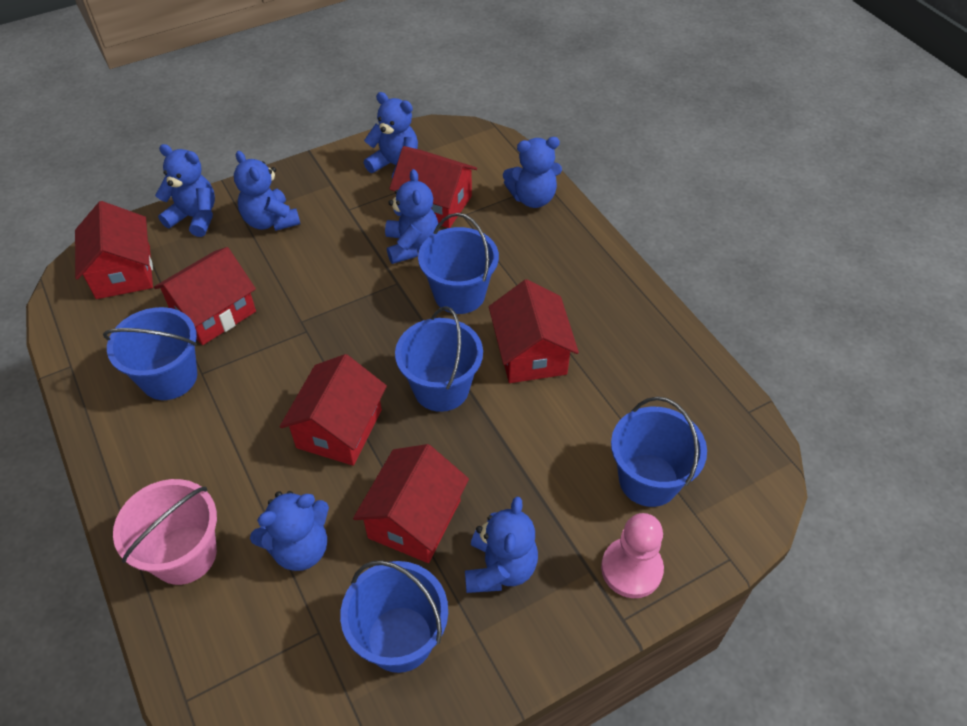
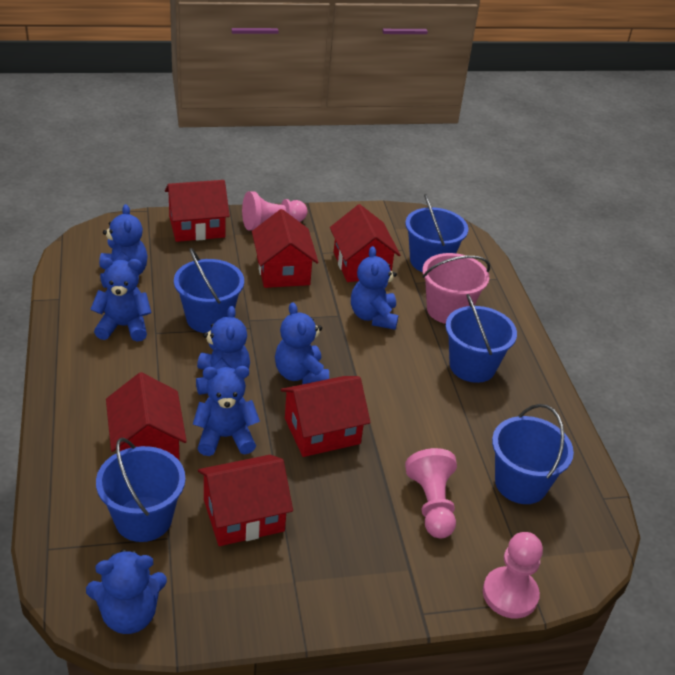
pink pawn: 1 -> 3

